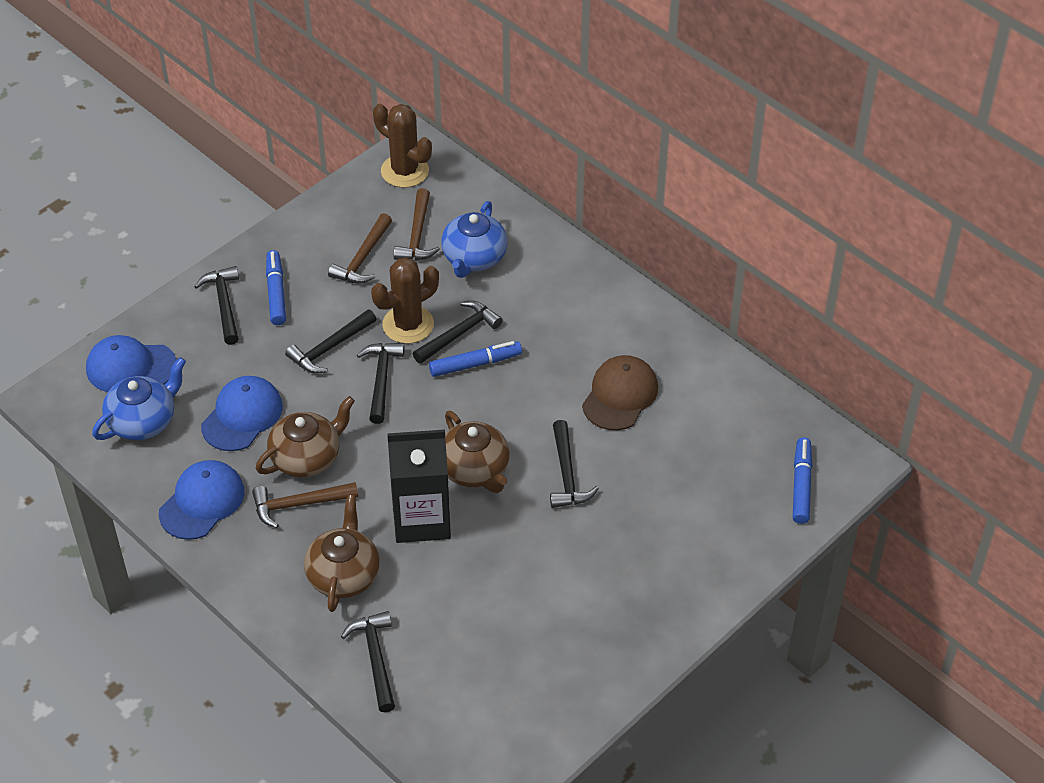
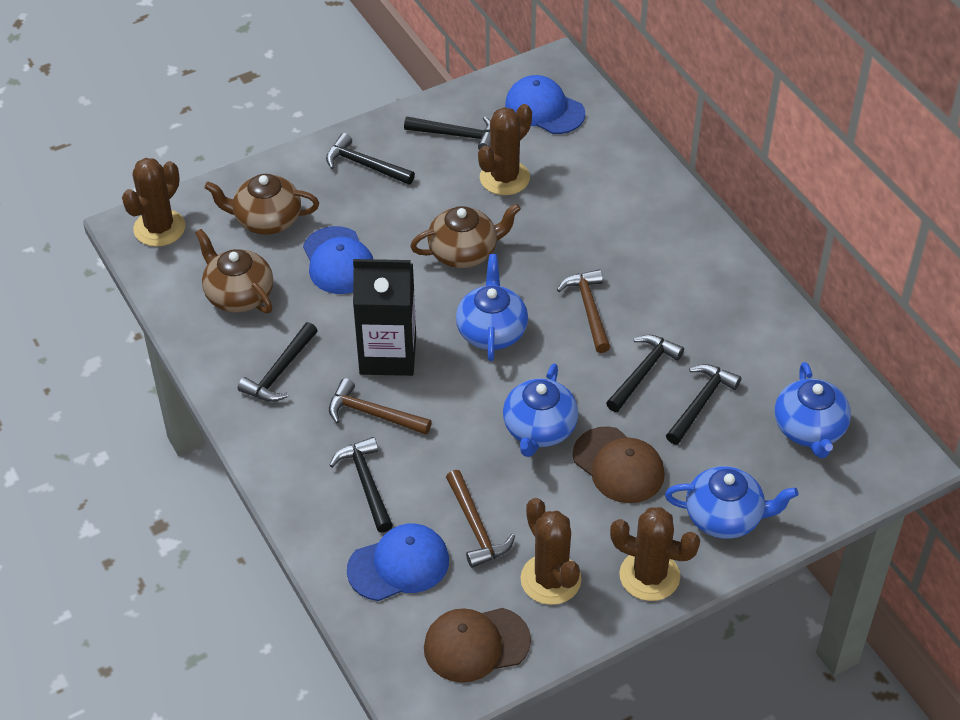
blue marker: 3 -> 0
blue teapot: 2 -> 4
brown cactus: 2 -> 4
brown cap: 1 -> 2

